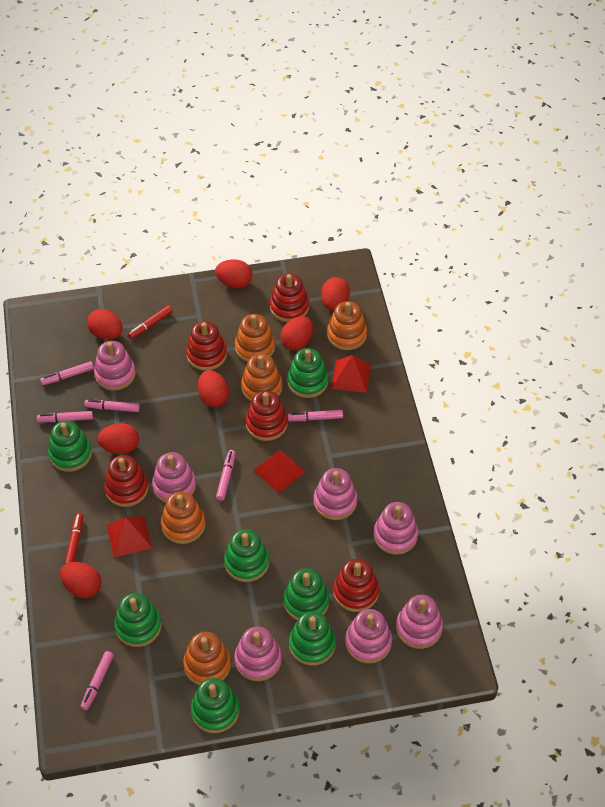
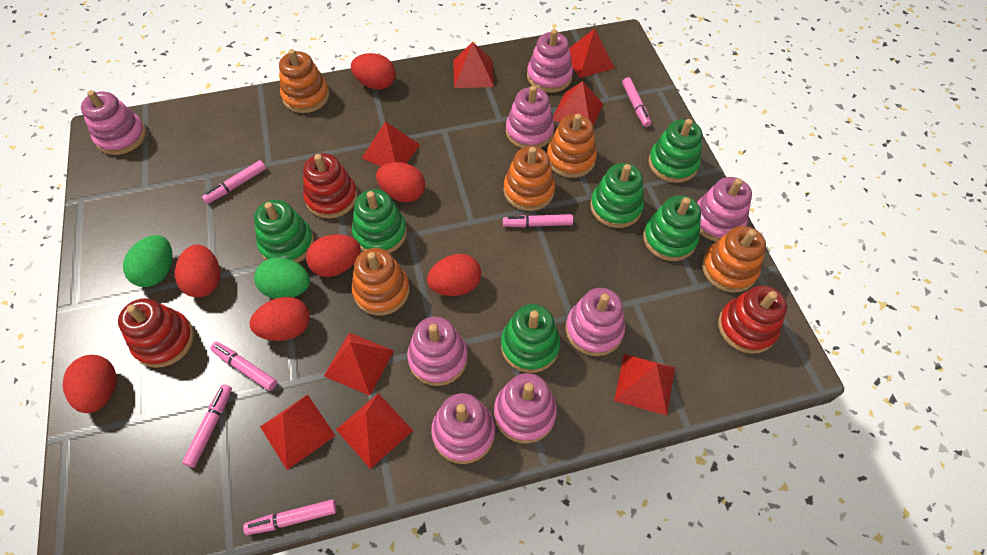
green egg: 0 -> 2
green stacking toy: 7 -> 6
pink stacking toy: 7 -> 8
red marker: 2 -> 0
red pyramid: 3 -> 8
red stacking toy: 5 -> 3

